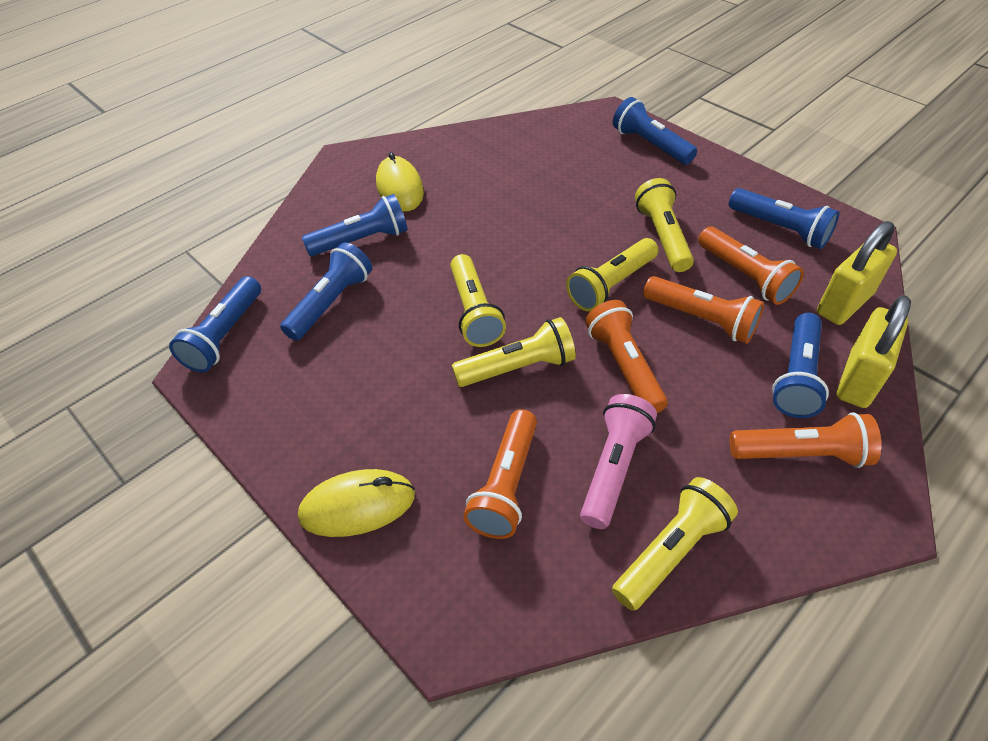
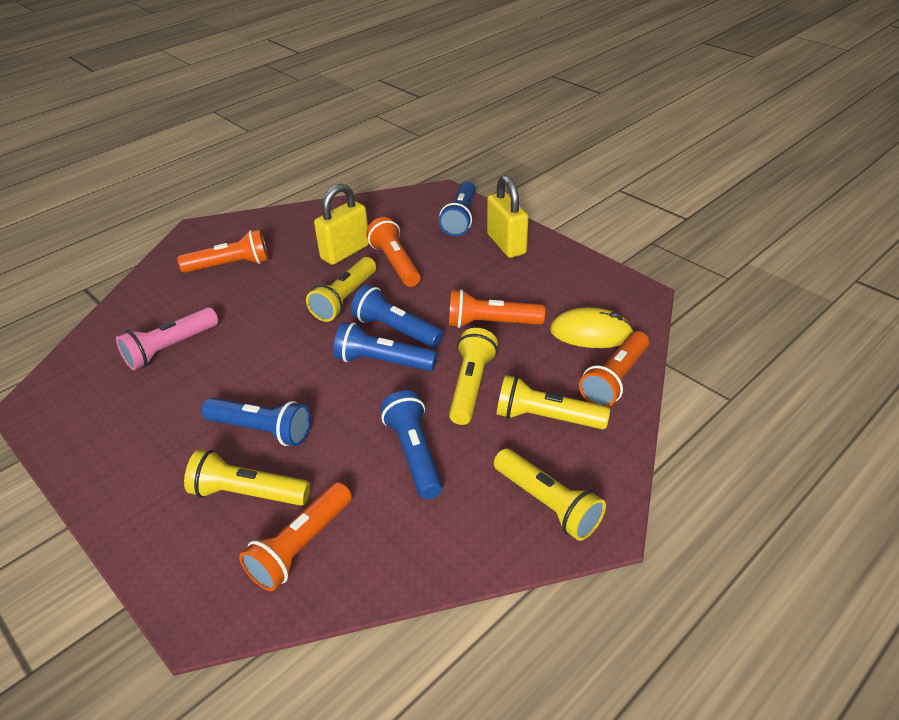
blue flashlight: 6 -> 5
yellow mouse: 2 -> 1

